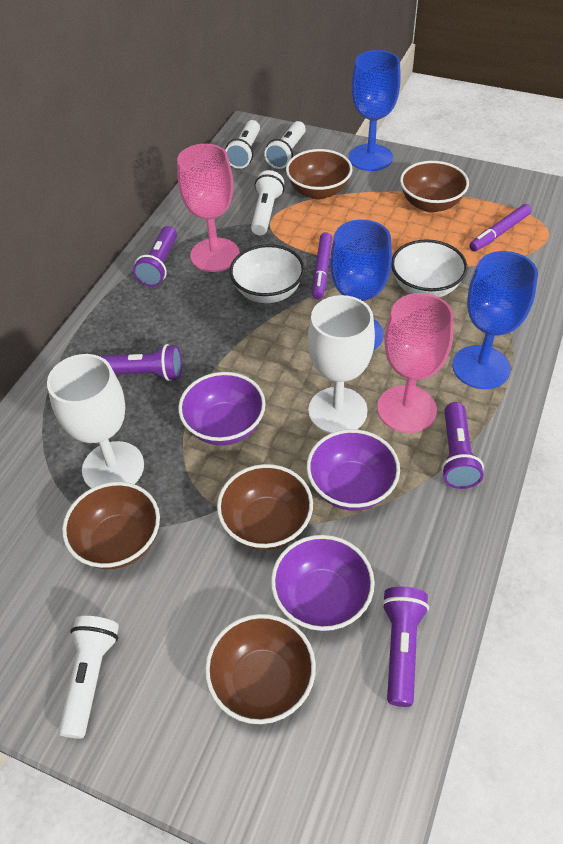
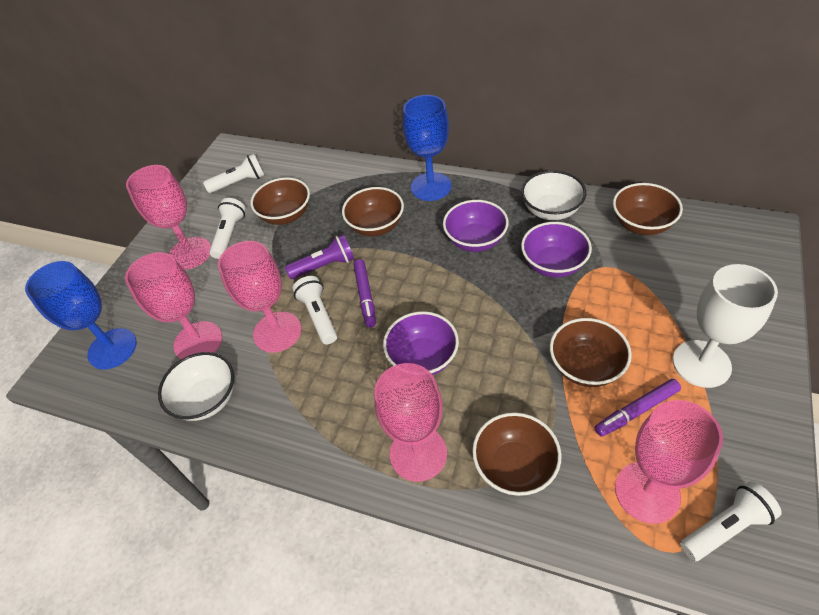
blue goblet: 3 -> 2
pink goblet: 2 -> 5
purple flashlight: 4 -> 1
white goblet: 2 -> 1

